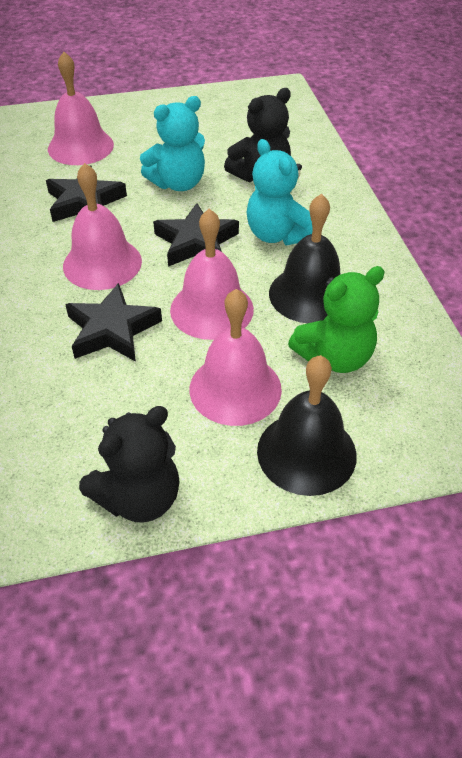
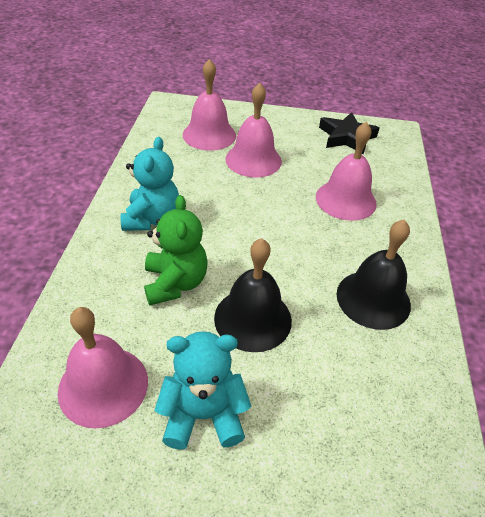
black star: 3 -> 1
black teddy bear: 2 -> 0

